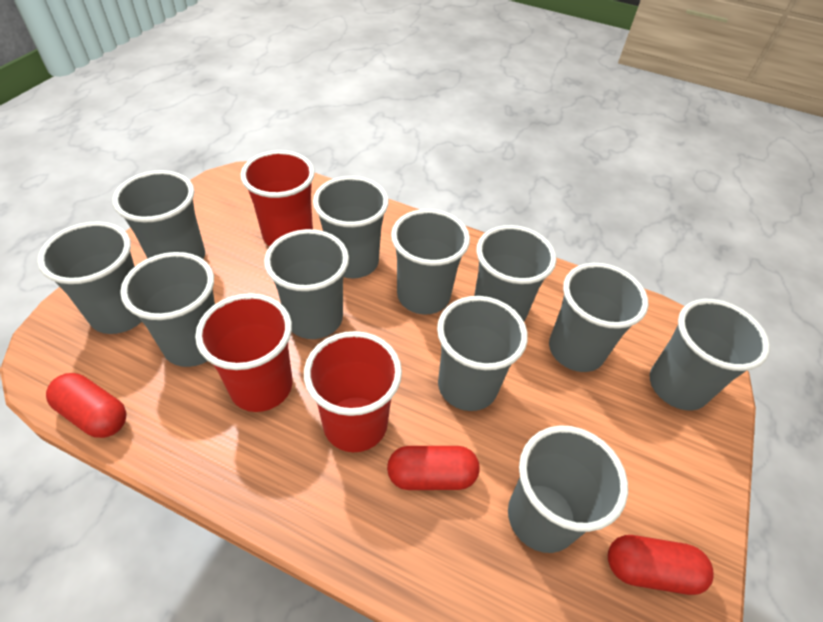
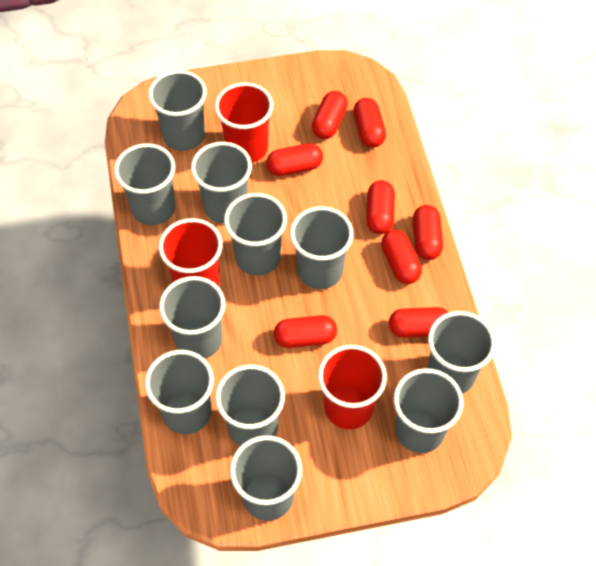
red capsule: 3 -> 8

